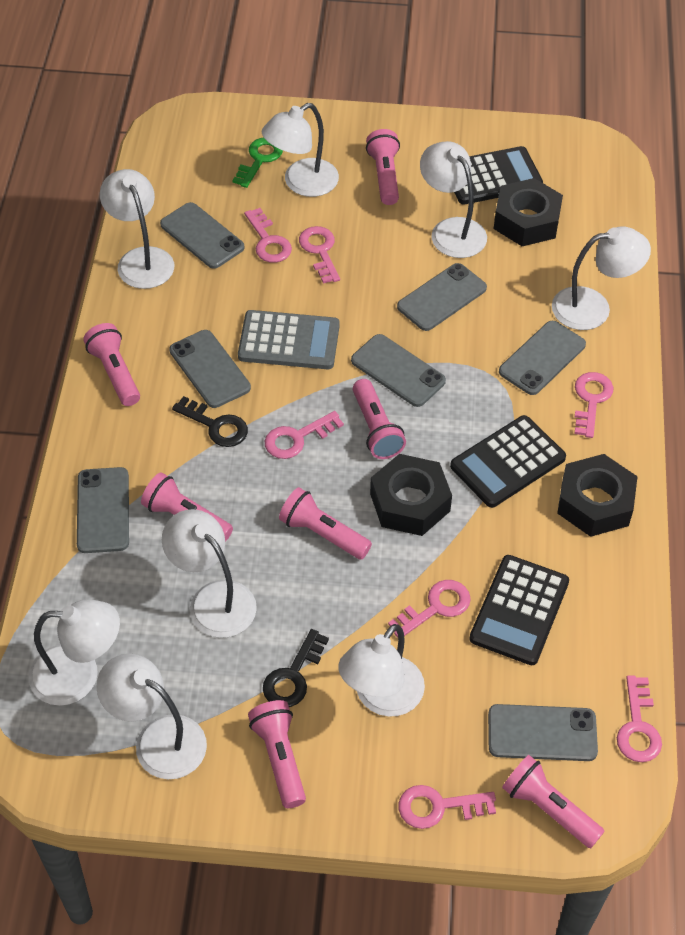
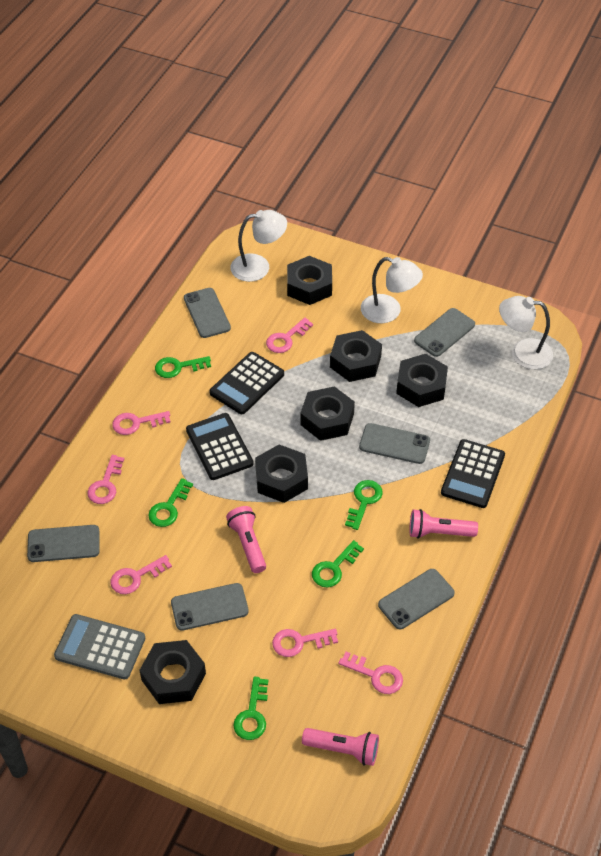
black key: 2 -> 0
black nut: 3 -> 6
green key: 1 -> 5
grey phone: 7 -> 6
pink flashlight: 7 -> 3
pink key: 7 -> 6
white lamp: 8 -> 3

